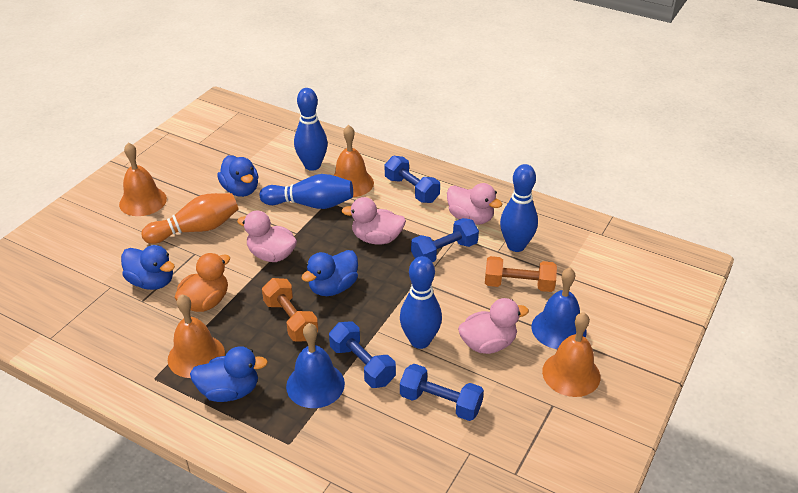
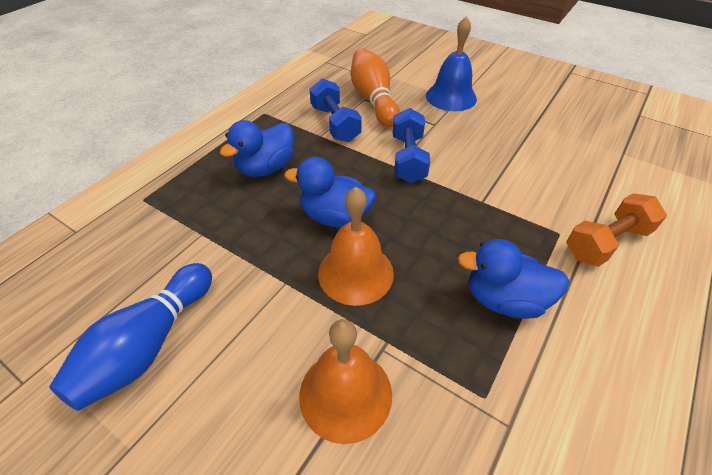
blue bell: 2 -> 1
blue bowling pin: 4 -> 1
blue duck: 4 -> 3
blue dumbbell: 4 -> 2
orange bell: 4 -> 2
orange duck: 1 -> 0
orange dumbbell: 2 -> 1
pink duck: 4 -> 0

